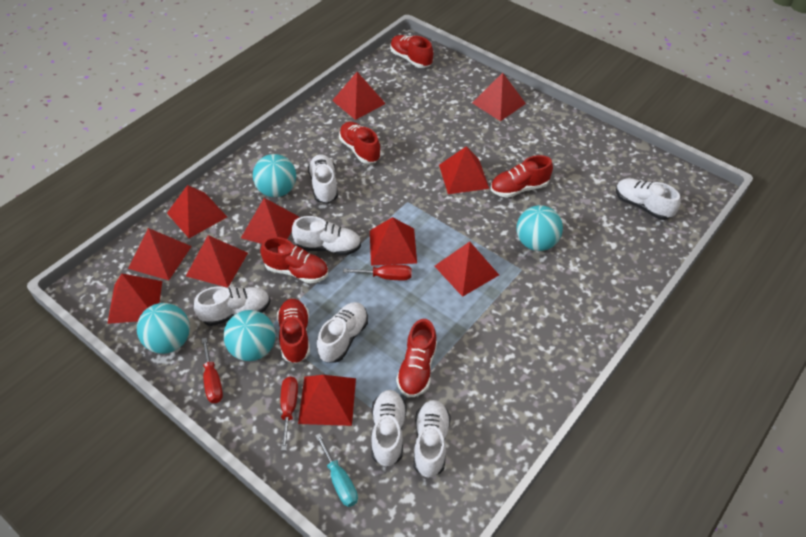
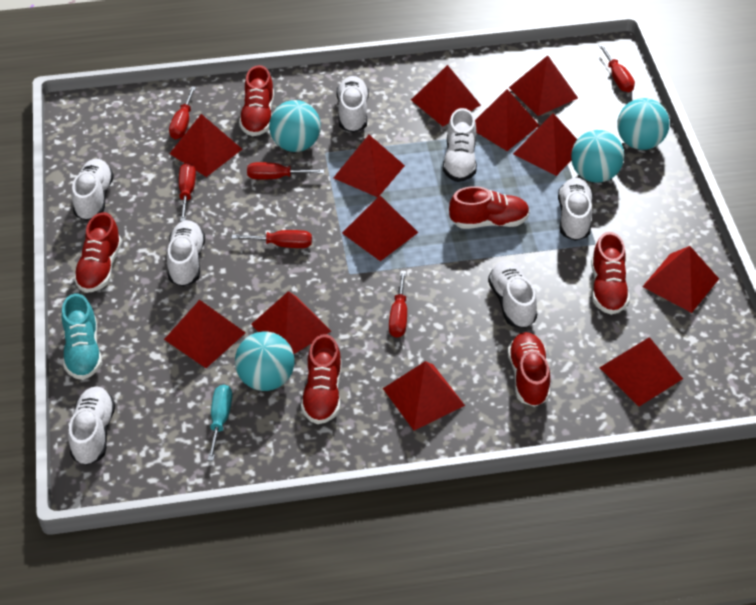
red pyramid: 11 -> 12
red screwdriver: 3 -> 6
turquoise shoe: 0 -> 1

